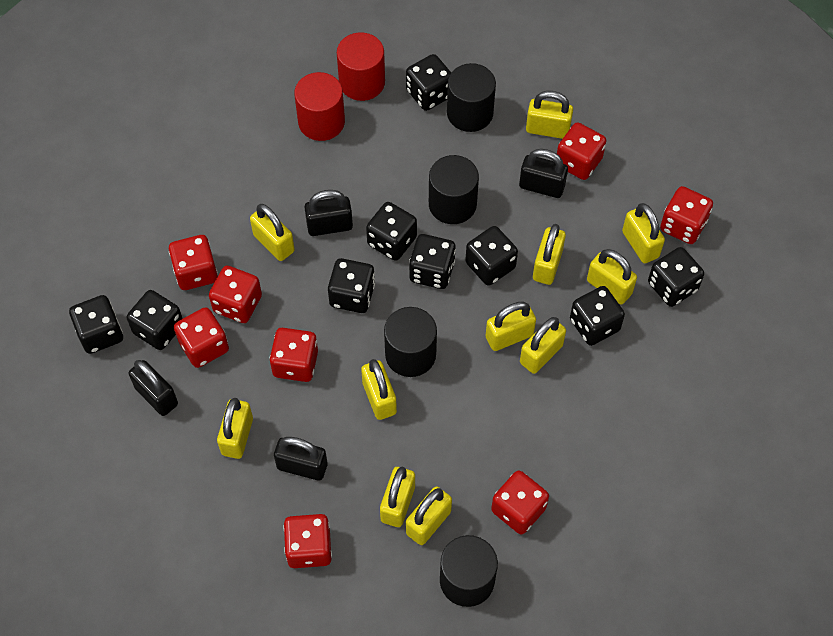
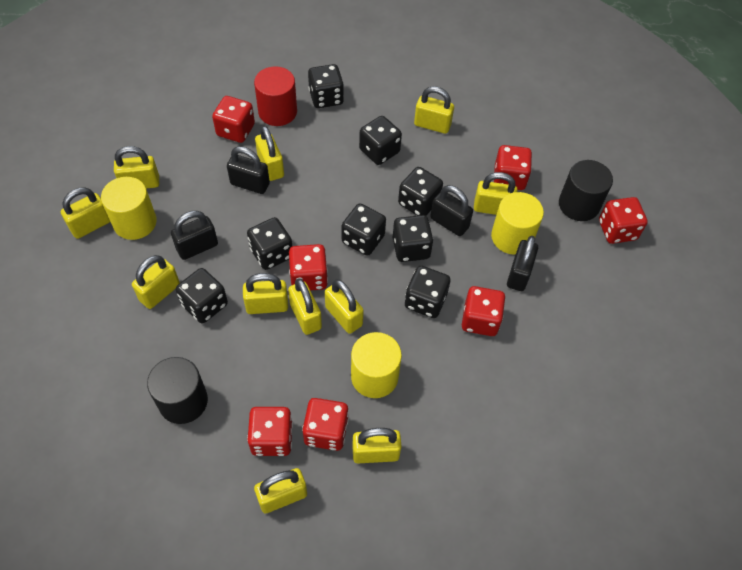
black cylinder: 4 -> 2
black dice: 9 -> 8
red cylinder: 2 -> 1
red dice: 8 -> 7
yellow cylinder: 0 -> 3

